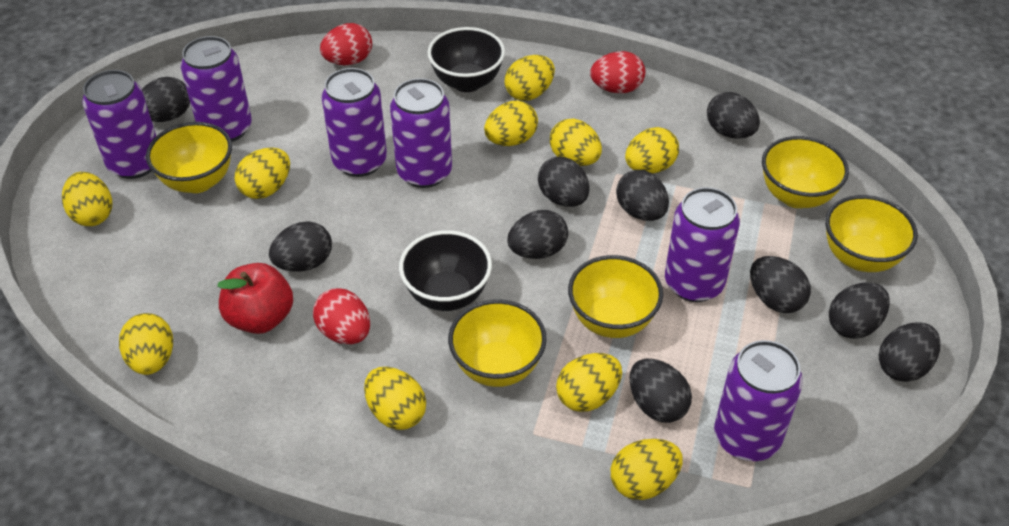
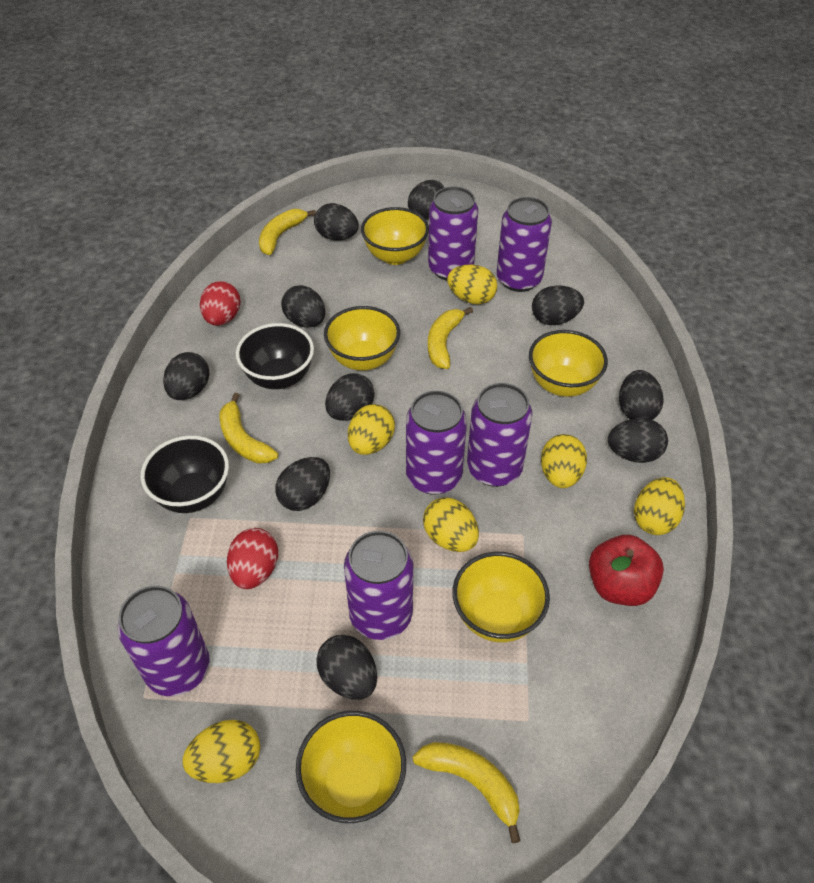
red egg: 3 -> 2
yellow banana: 0 -> 4
yellow egg: 10 -> 6

